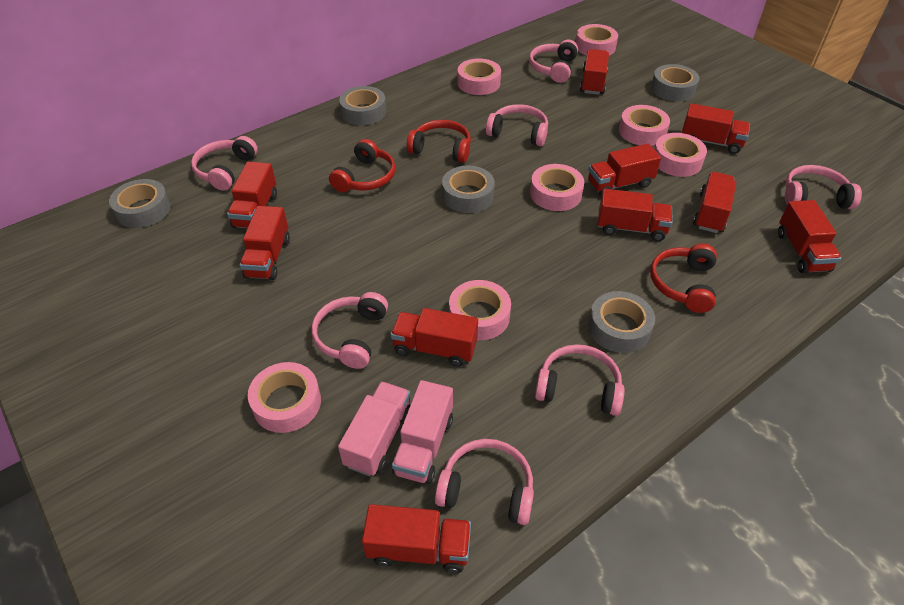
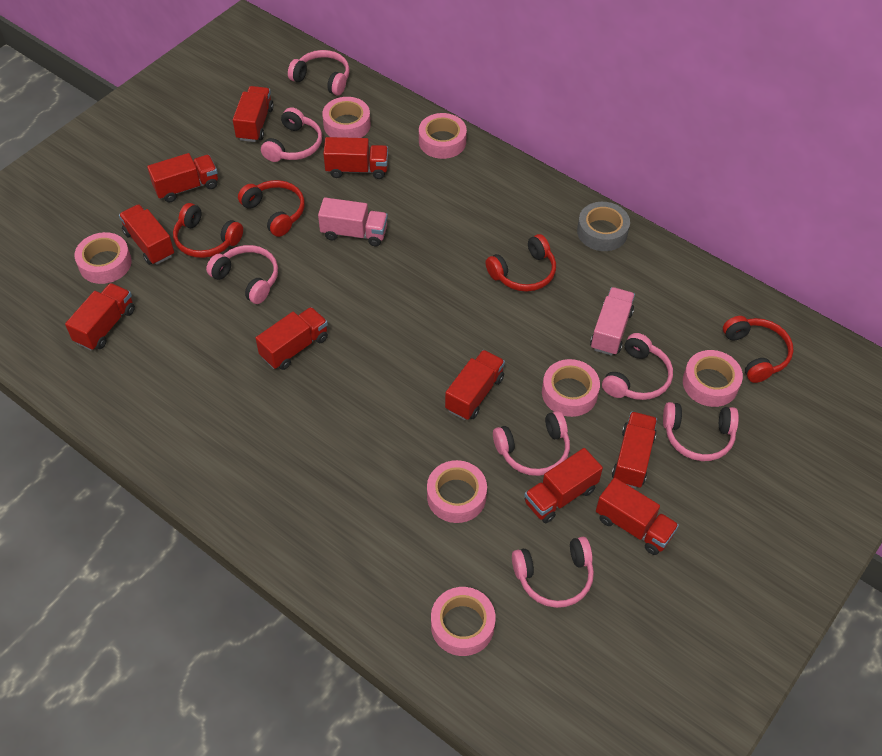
grey tape: 5 -> 1
red headphones: 3 -> 4

